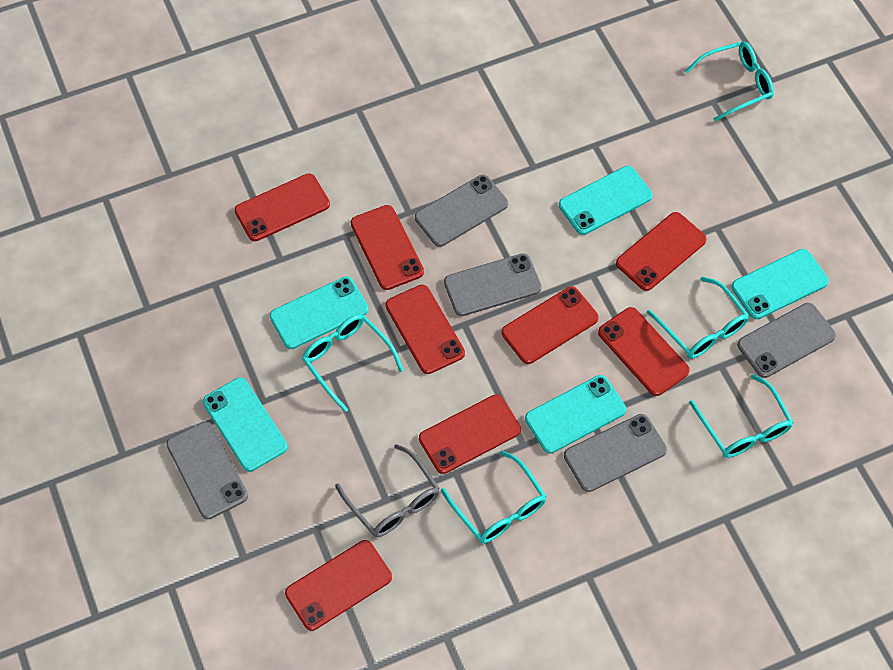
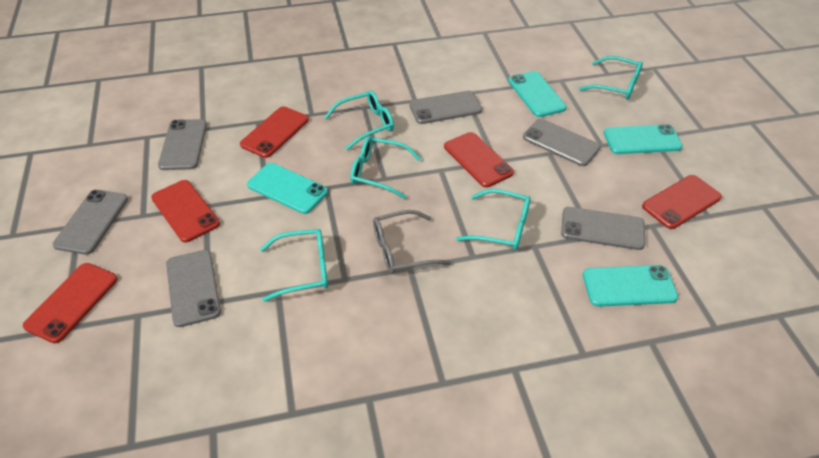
grey phone: 5 -> 6
red phone: 8 -> 5
turquoise phone: 5 -> 4

